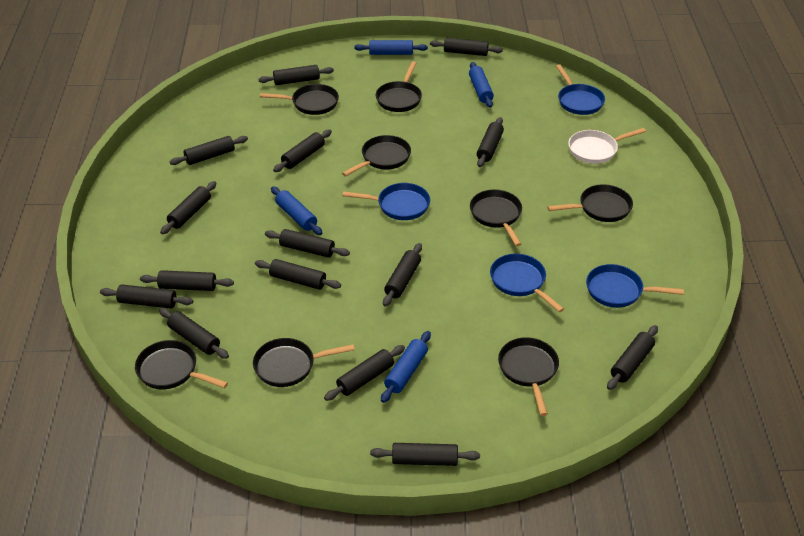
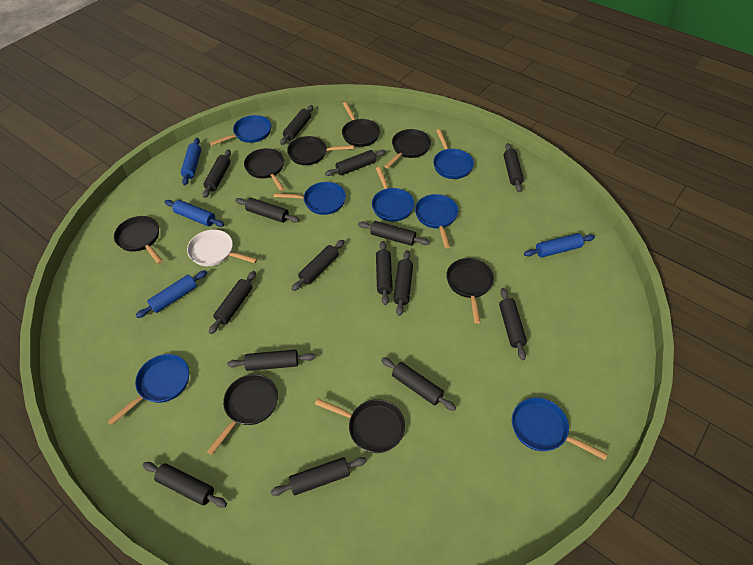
blue pan: 4 -> 7

